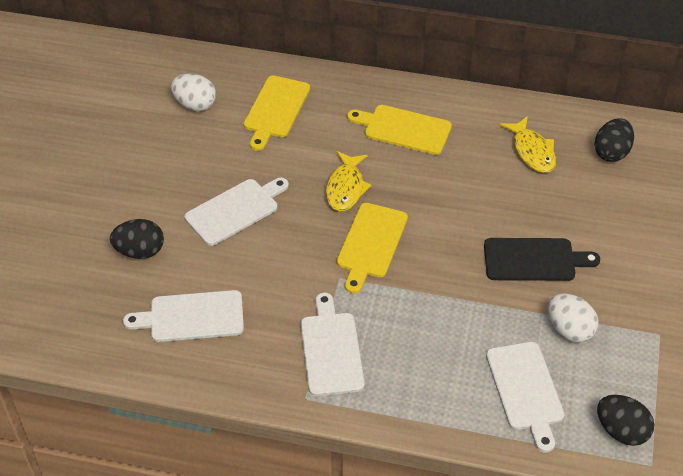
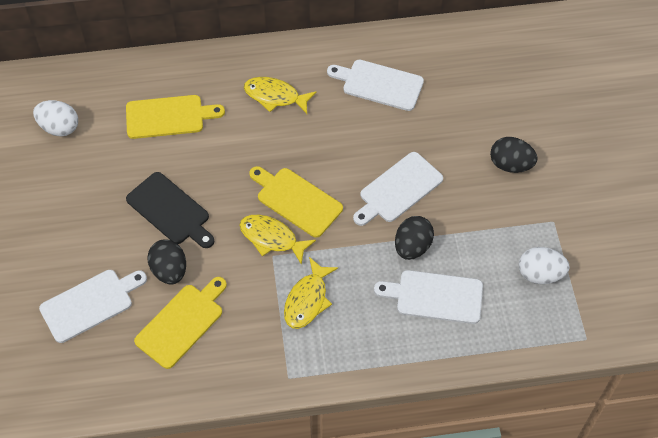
yellow fish: 2 -> 3

